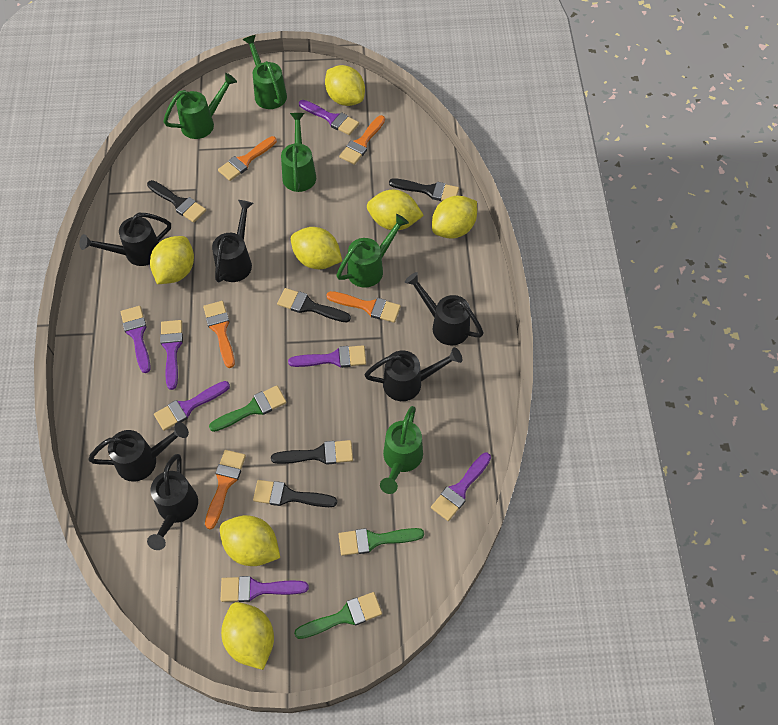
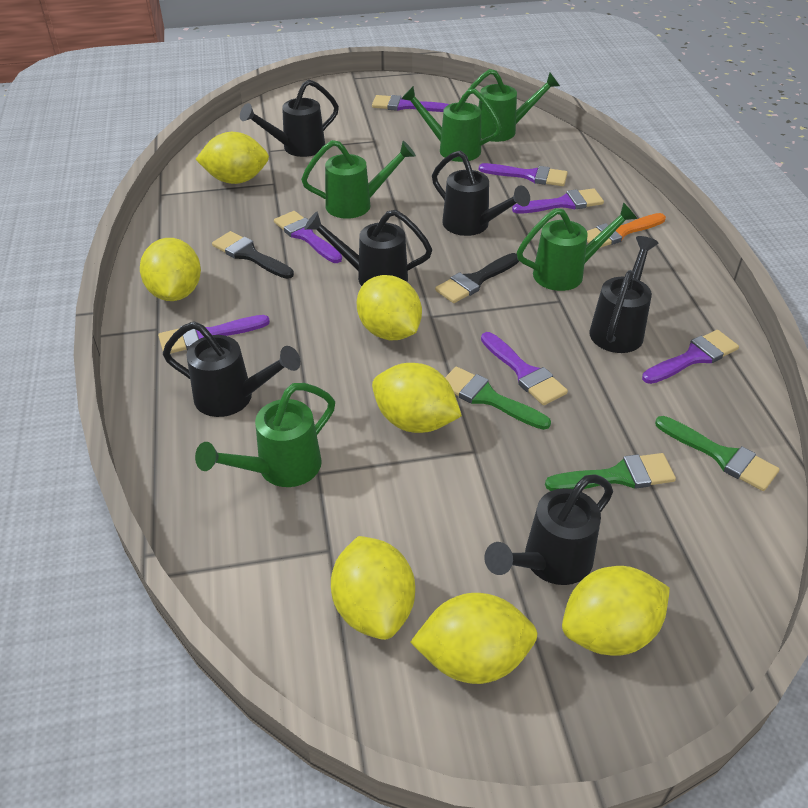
black brush: 5 -> 2
orange brush: 5 -> 1

